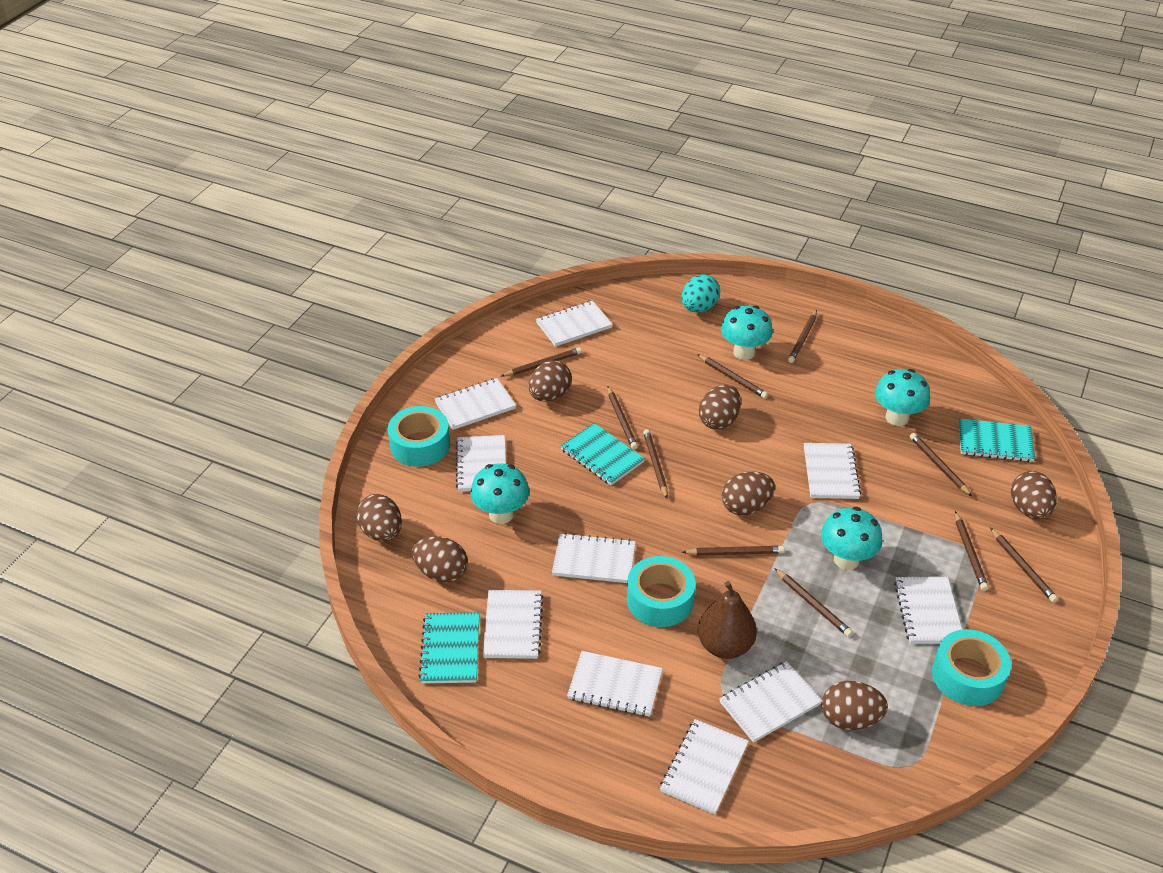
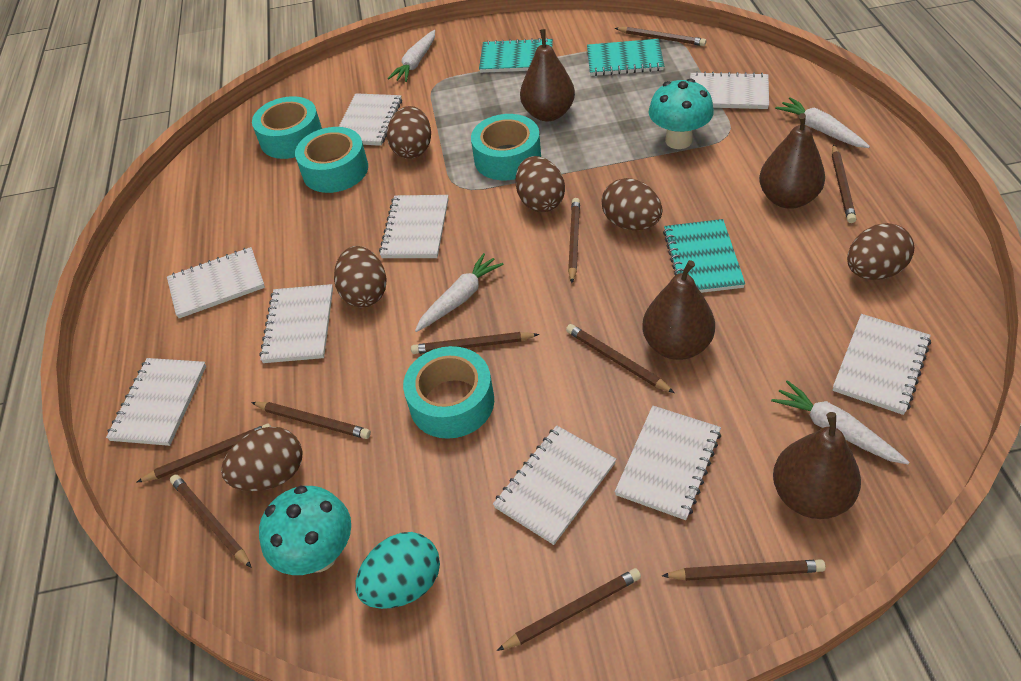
brown egg: 7 -> 6
brown pear: 1 -> 4
turquoise mushroom: 4 -> 2
turquoise tape: 3 -> 4
white carrot: 0 -> 4
white notebook: 10 -> 9

